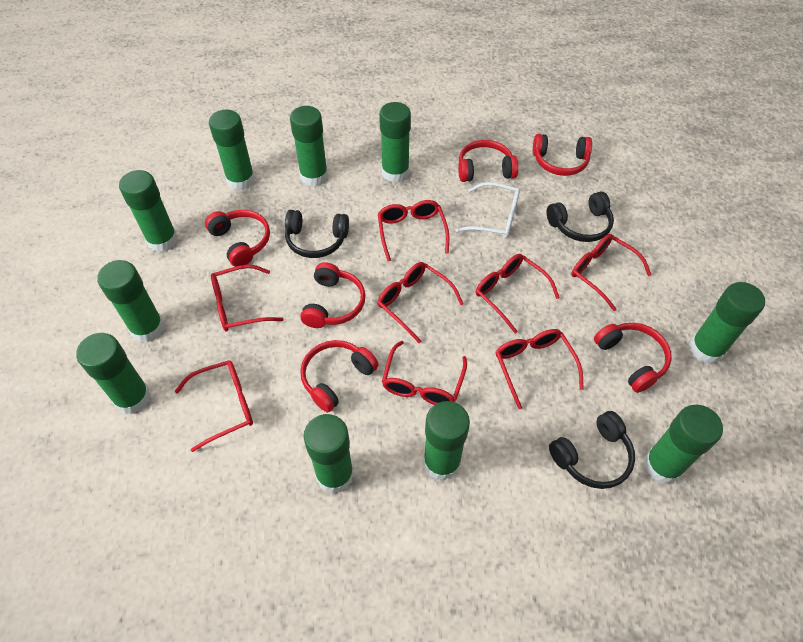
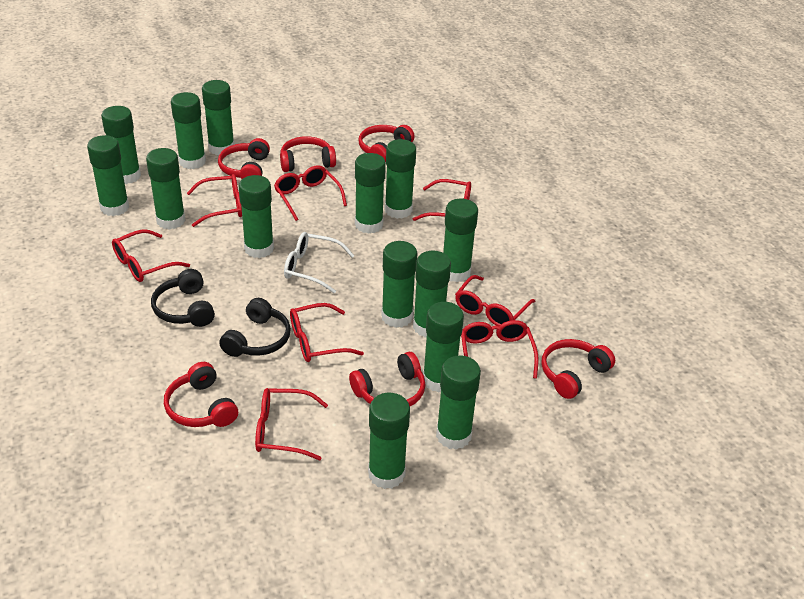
black headphones: 3 -> 2
green glue stick: 10 -> 14

